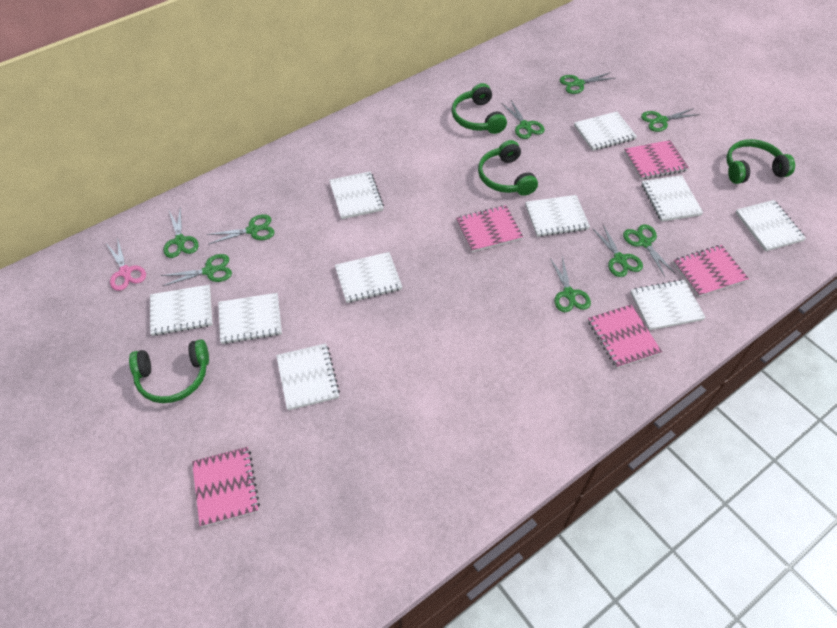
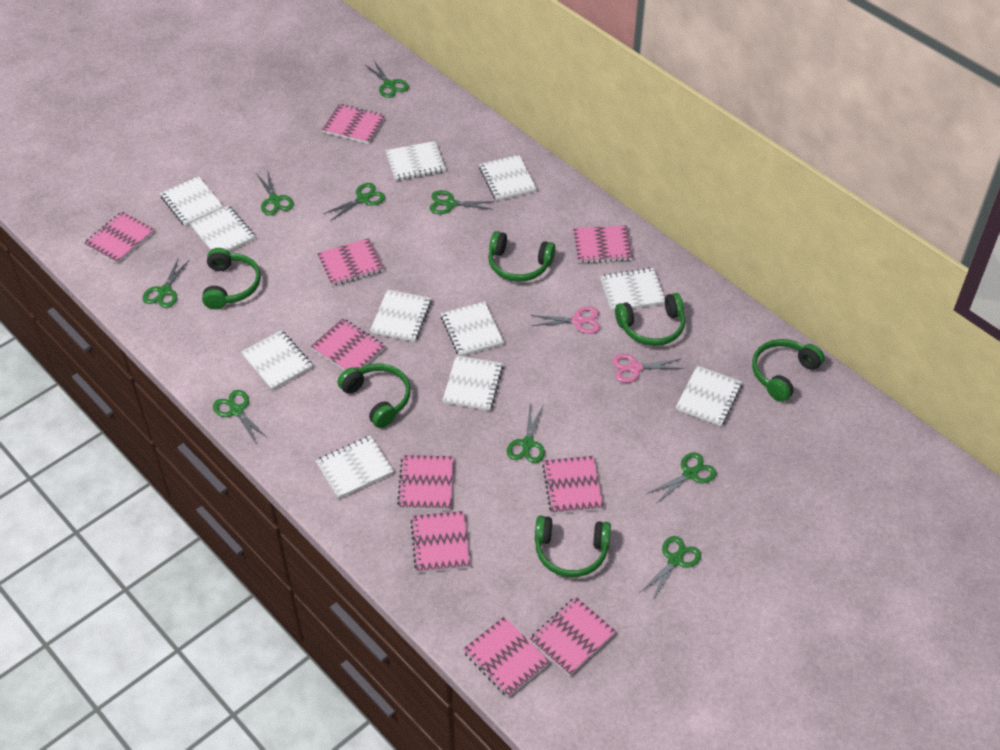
green headphones: 4 -> 6
pink notebook: 5 -> 10
pink scissors: 1 -> 2
white notebook: 10 -> 11

